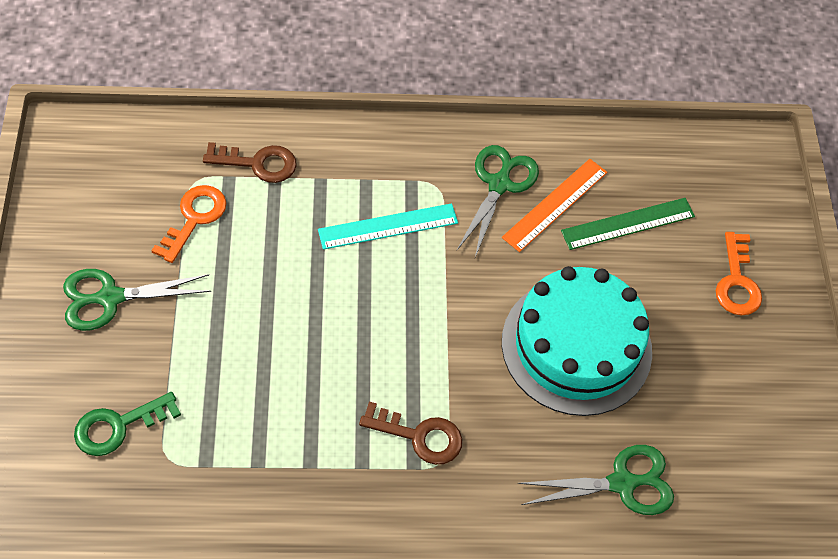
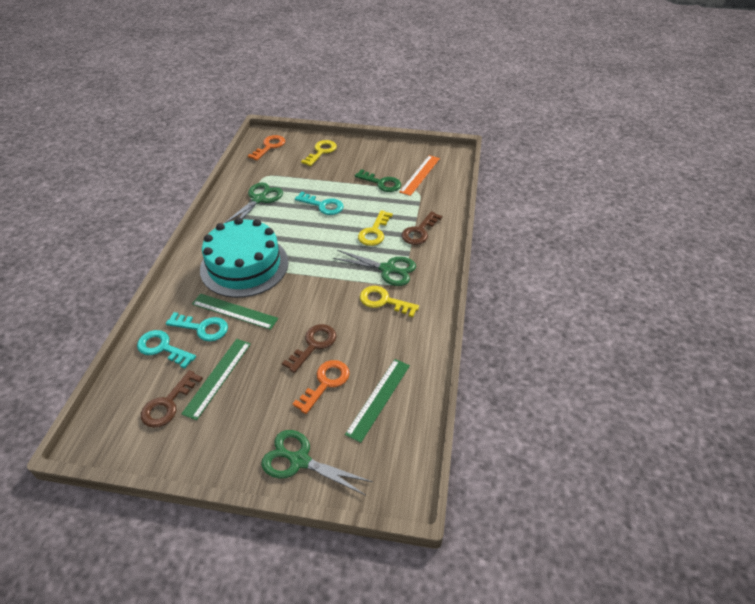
brown key: 2 -> 3
green ruler: 1 -> 3
turquoise key: 0 -> 3
turquoise ruler: 1 -> 0
yellow key: 0 -> 3

